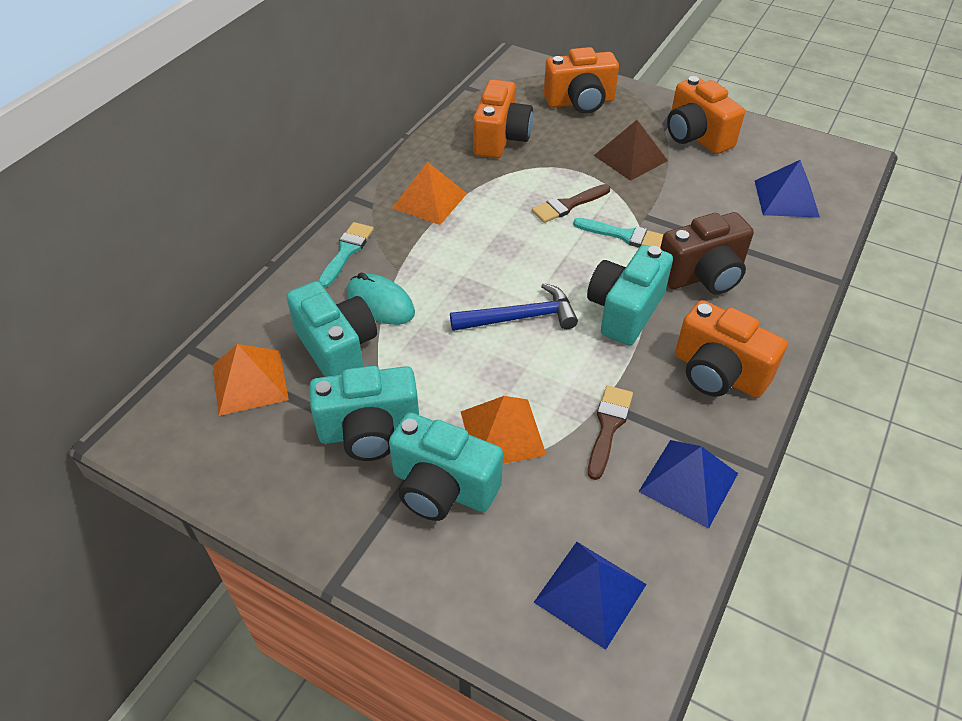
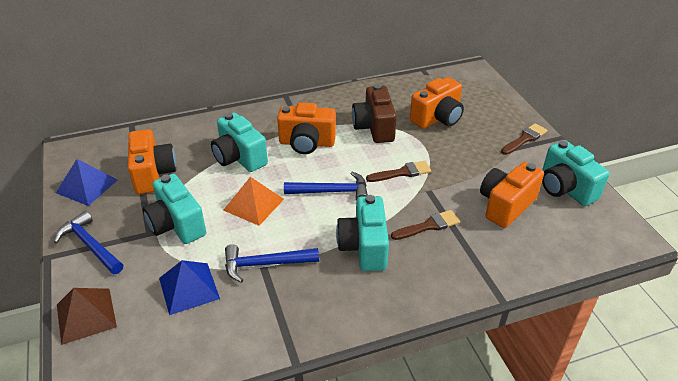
blue hammer: 1 -> 3
blue pyramid: 3 -> 2
brown brush: 2 -> 3
orange pyramid: 3 -> 1
turquoise brush: 2 -> 0
turquoise mouse: 1 -> 0

